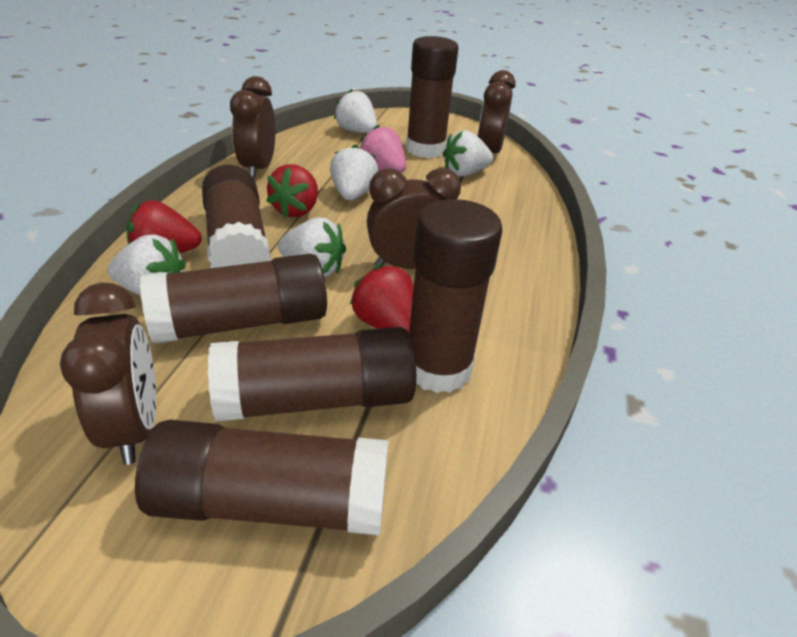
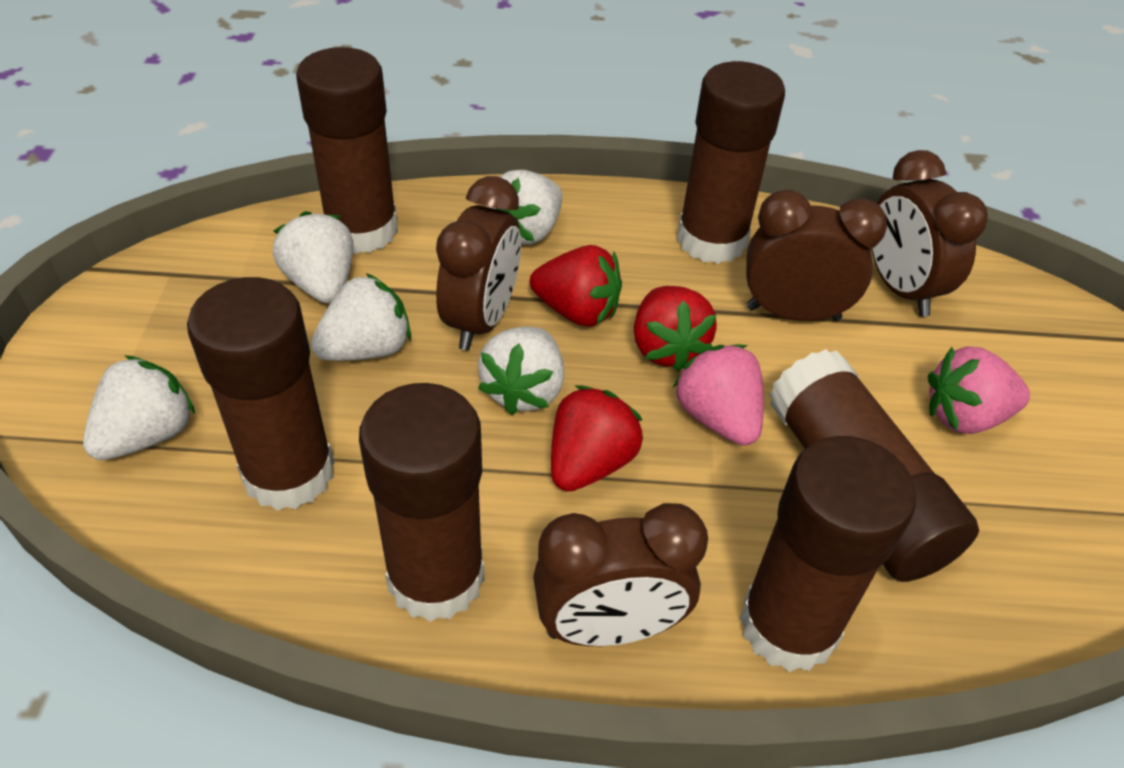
pink strawberry: 1 -> 2

